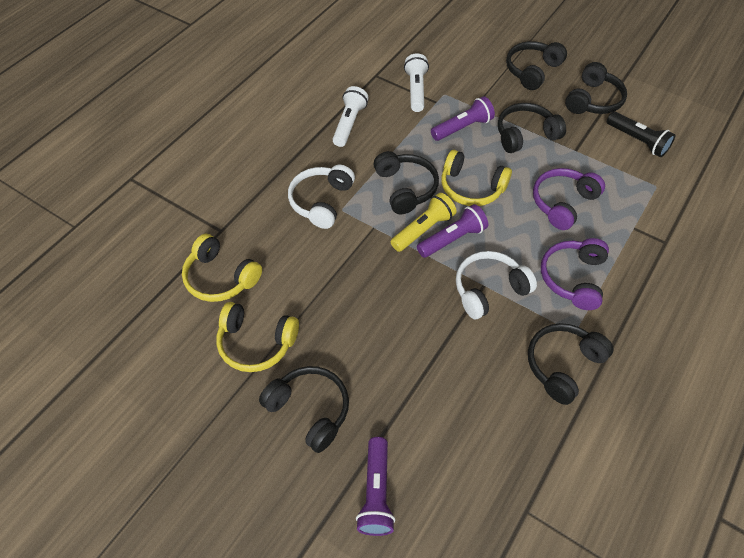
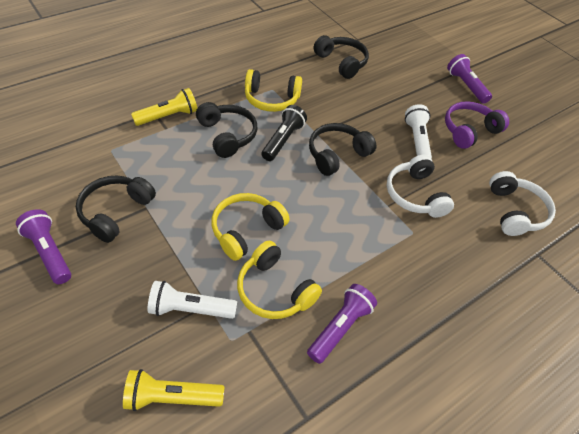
black headphones: 6 -> 4
purple headphones: 2 -> 1
yellow flashlight: 1 -> 2

